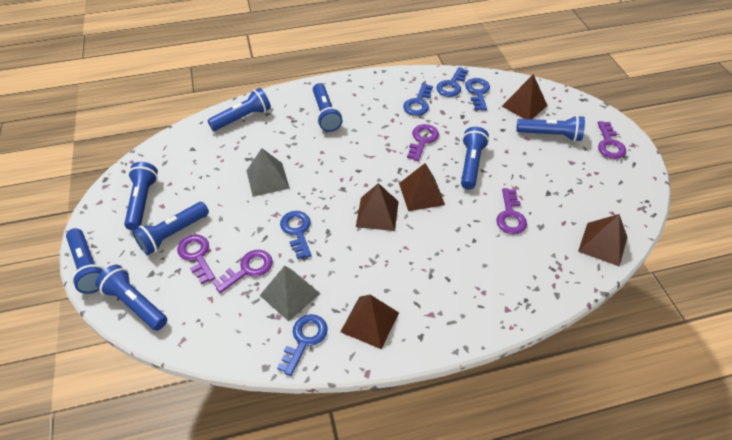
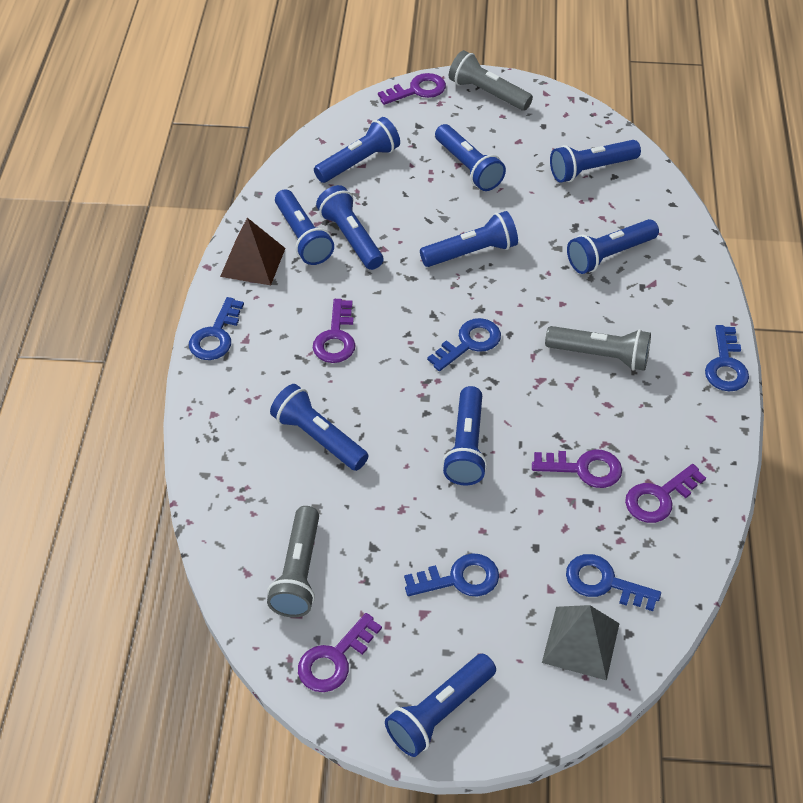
blue flashlight: 8 -> 10
brown pyramid: 5 -> 1
grey flashlight: 0 -> 3
grey pyramid: 2 -> 1

